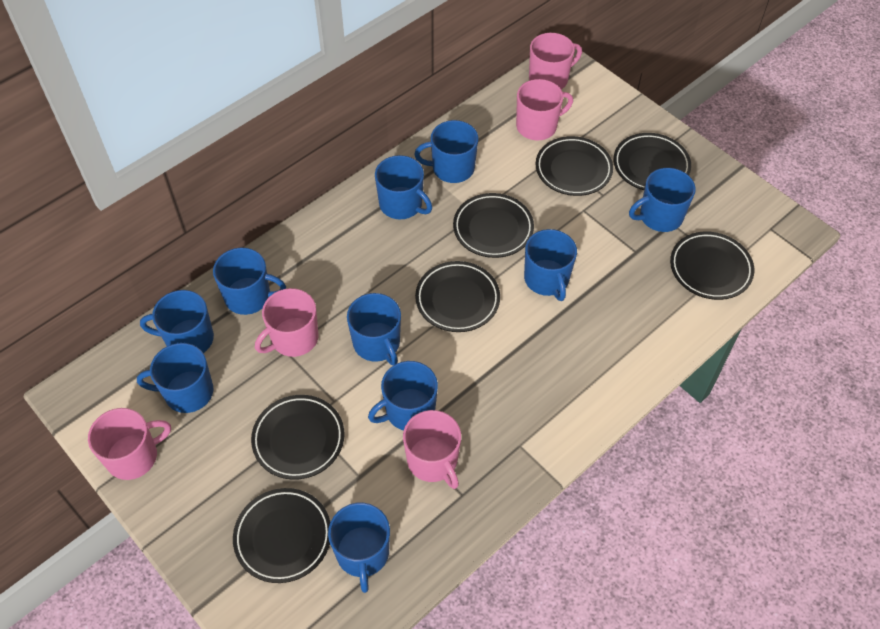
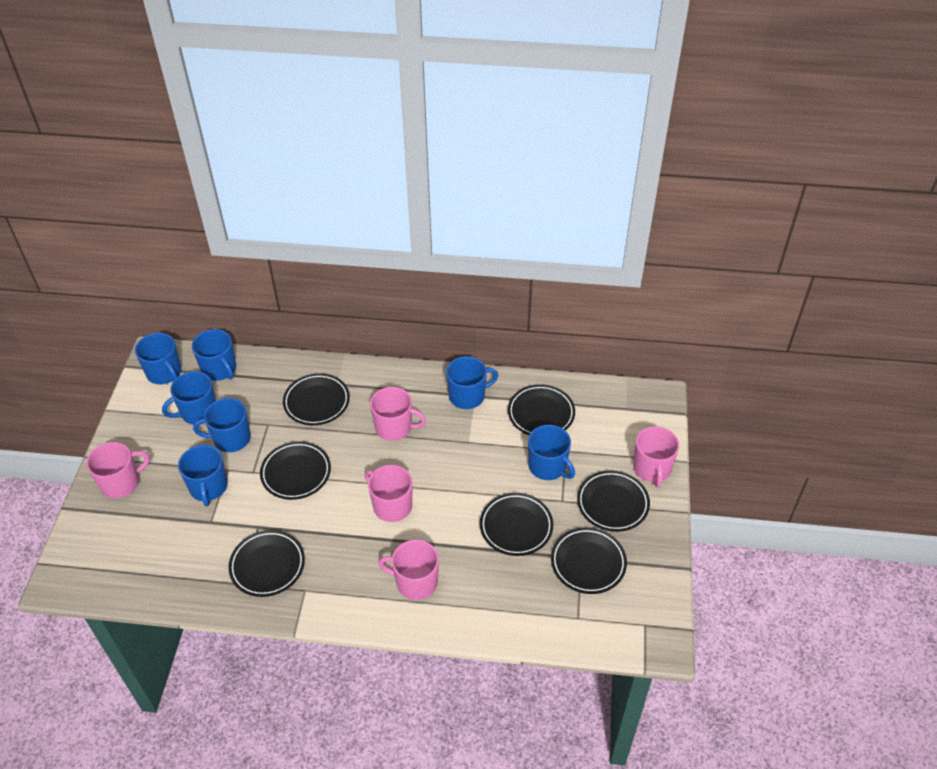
blue mug: 10 -> 7

